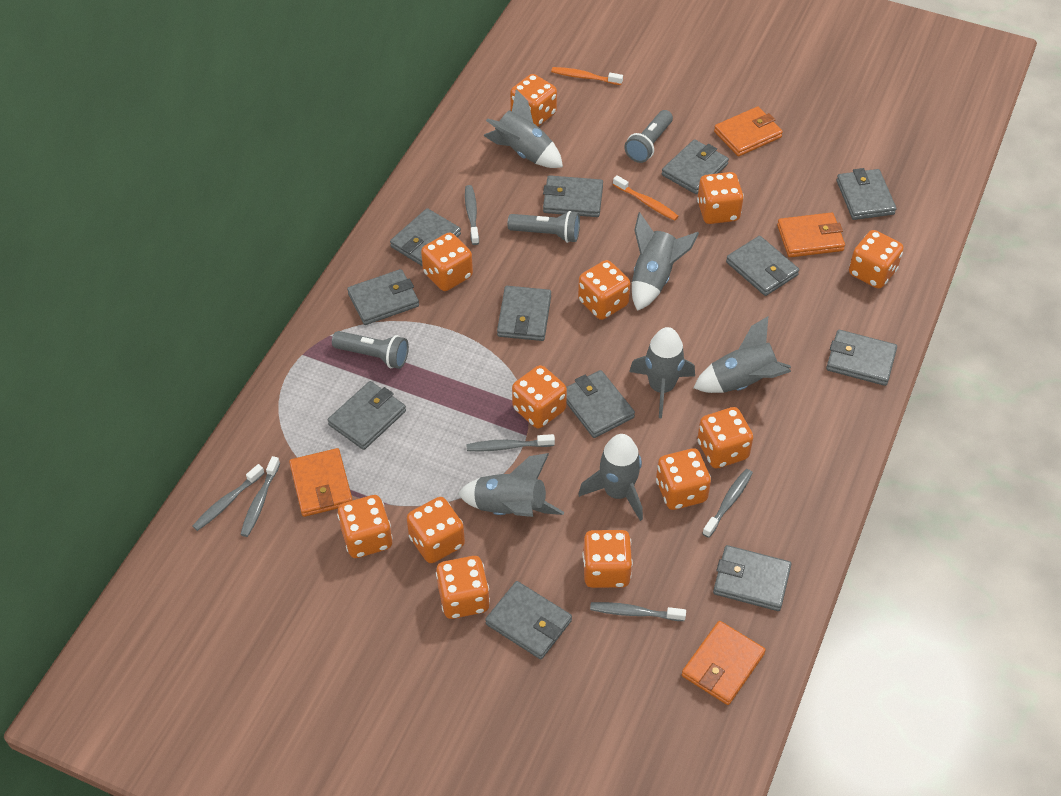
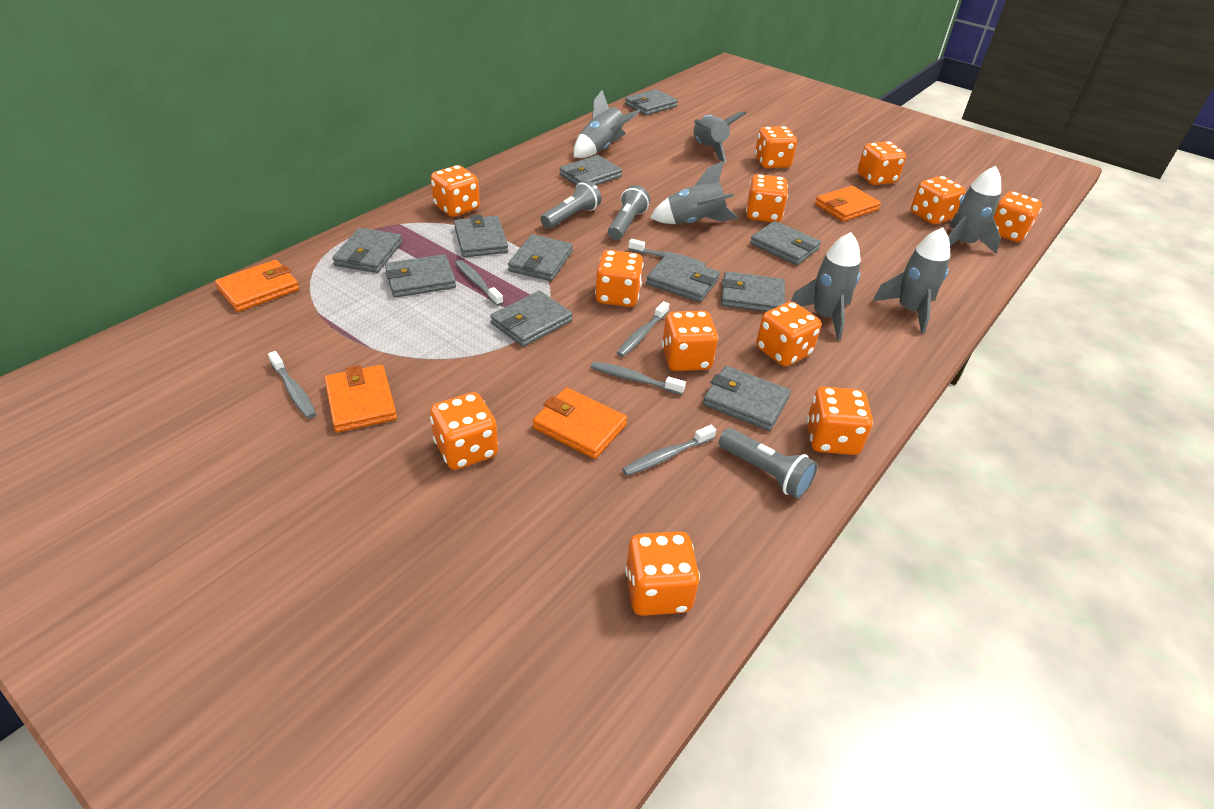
grey wallet: 12 -> 11
orange toothbrush: 2 -> 0

